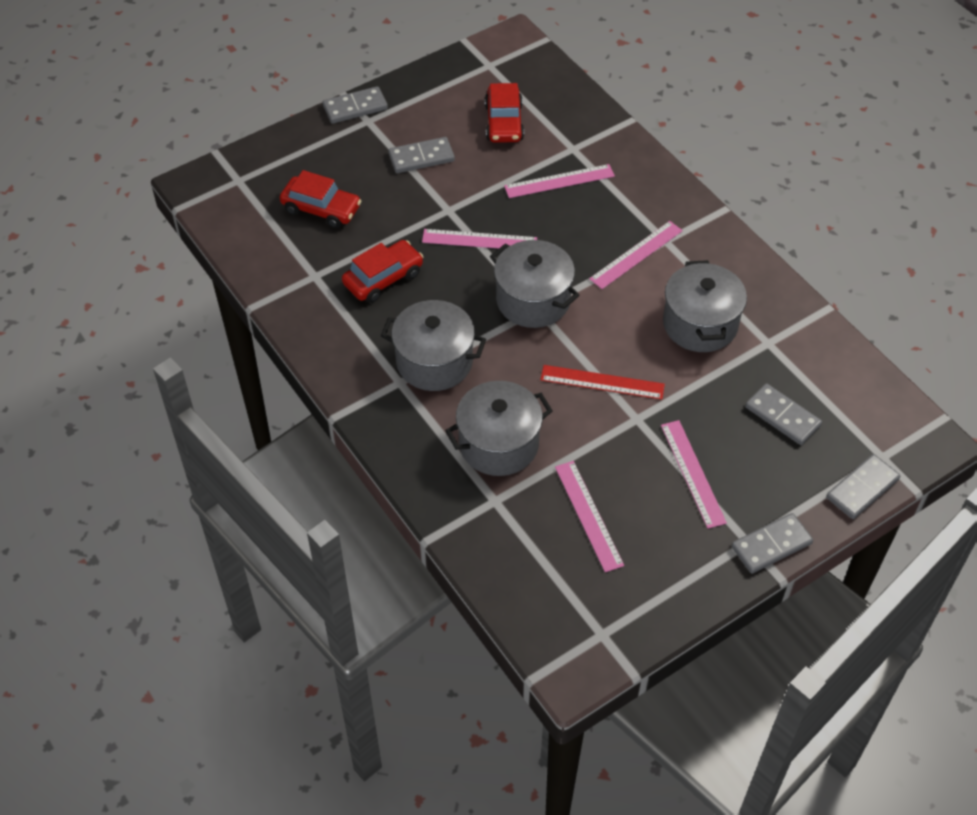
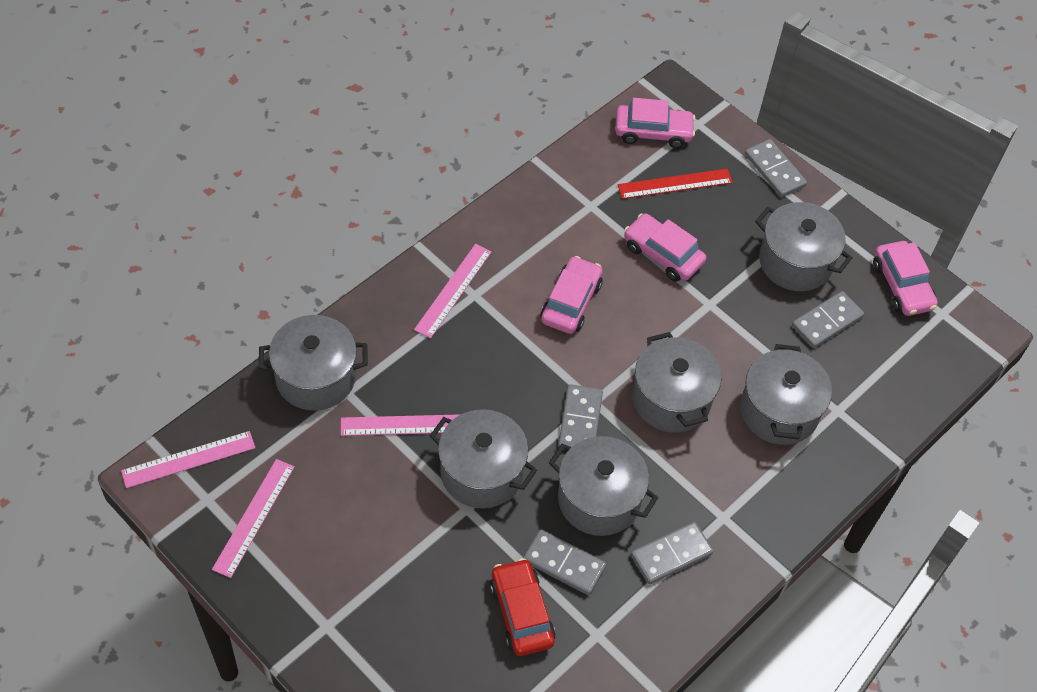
grey pot: 4 -> 6
pink car: 0 -> 4
pink ruler: 5 -> 4
red car: 3 -> 1

